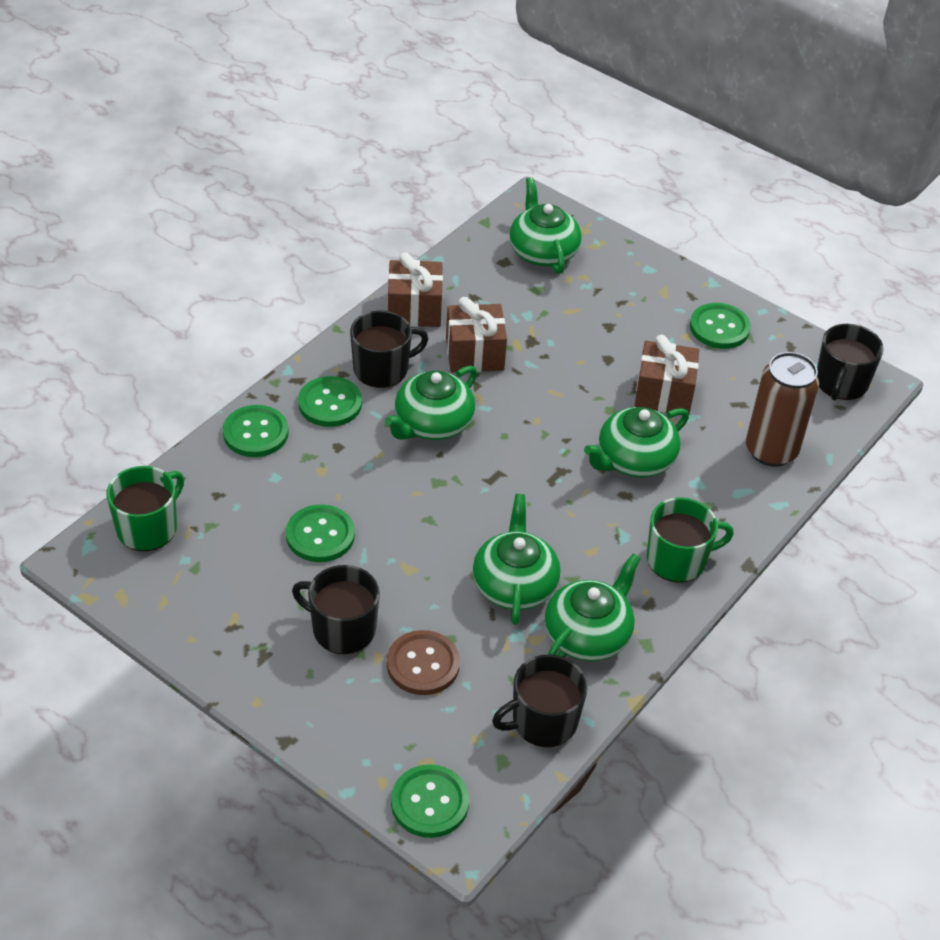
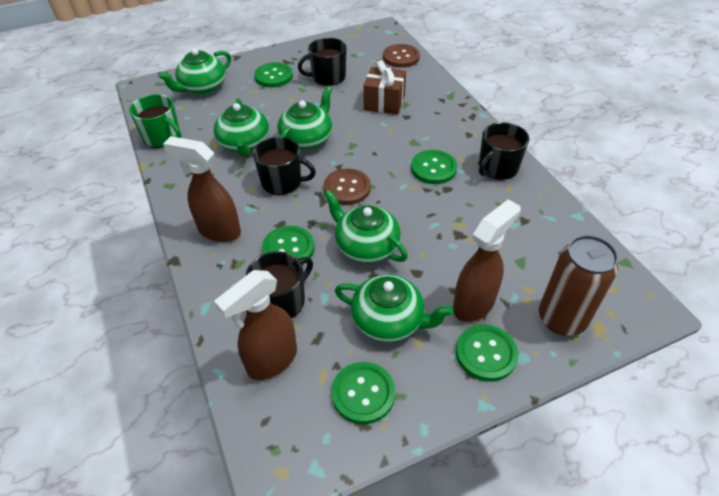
brown button: 1 -> 2
brown gift: 3 -> 1
brown spray bottle: 0 -> 3
green mug: 2 -> 1

